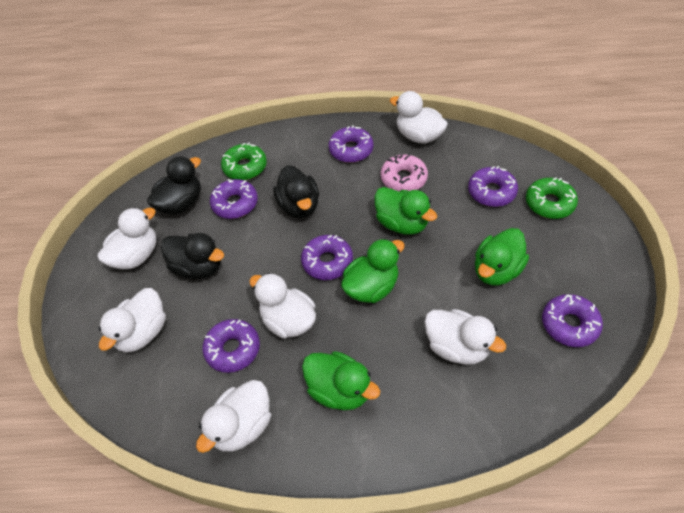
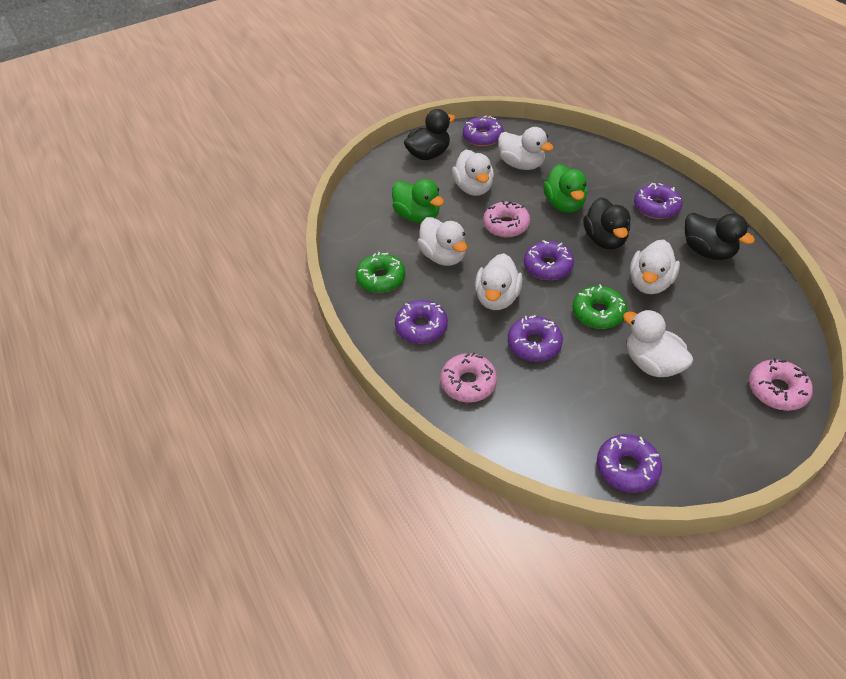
green duck: 4 -> 2
pink donut: 1 -> 3

